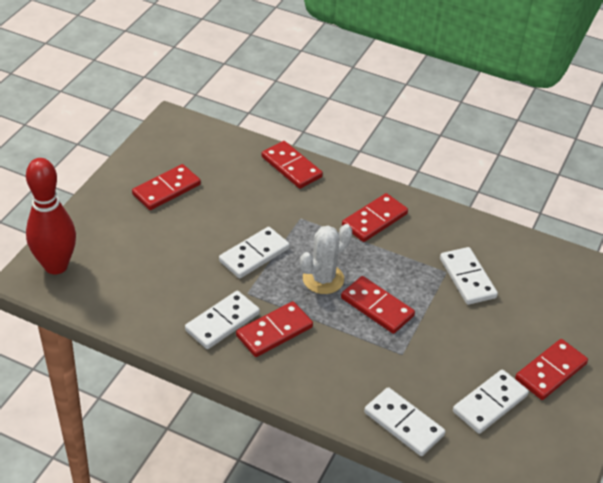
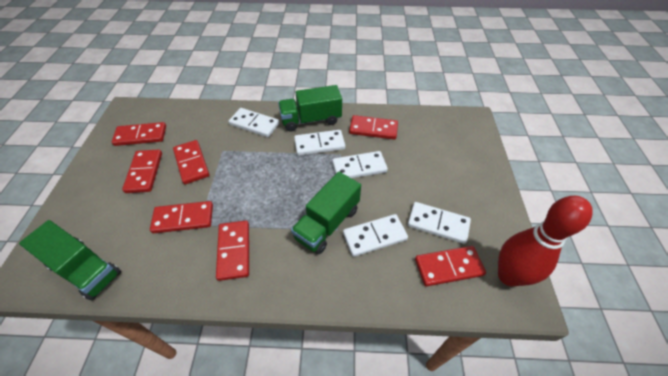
green truck: 0 -> 3
red domino: 6 -> 7
white cactus: 1 -> 0

